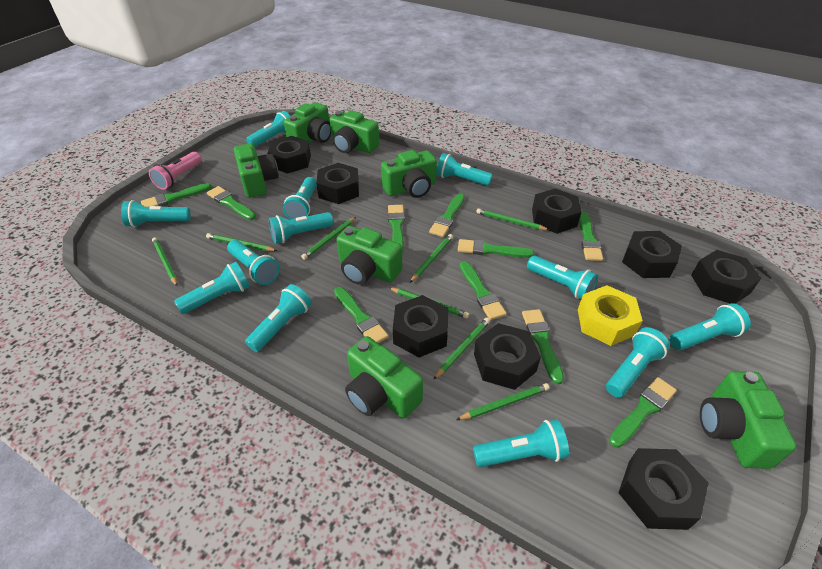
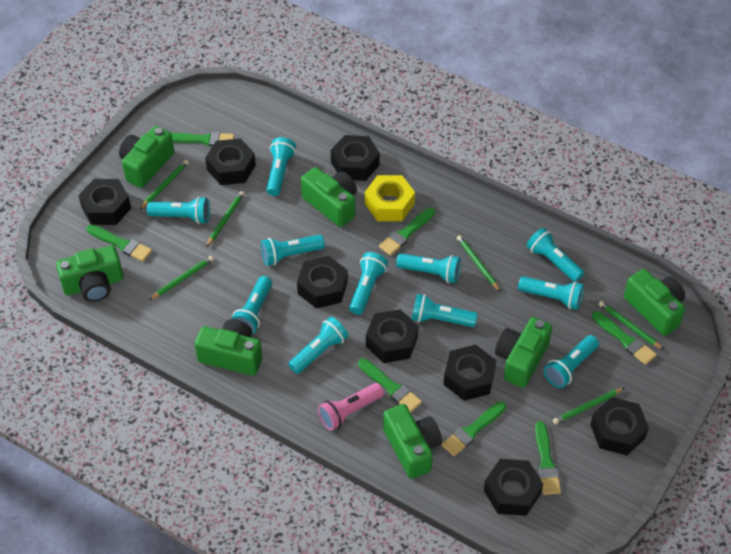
green brush: 10 -> 7
green pencil: 8 -> 6
turquoise flashlight: 12 -> 11

